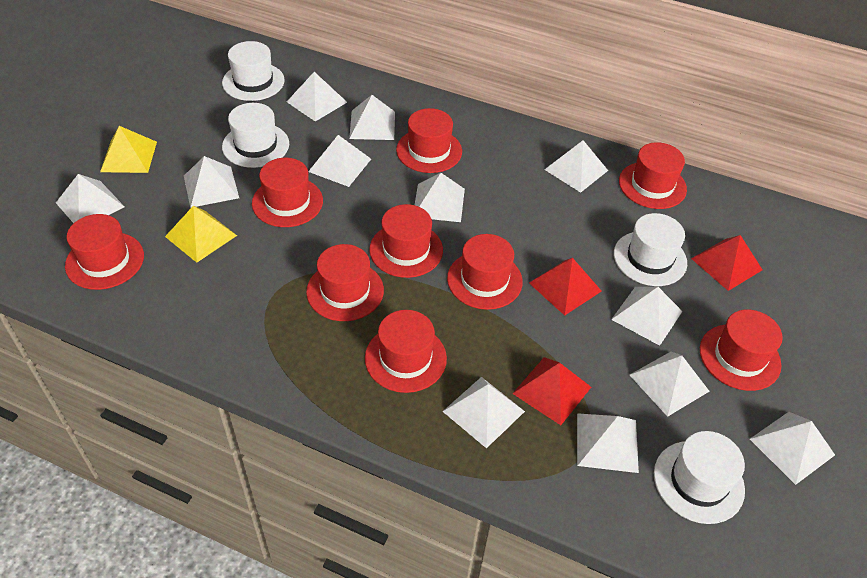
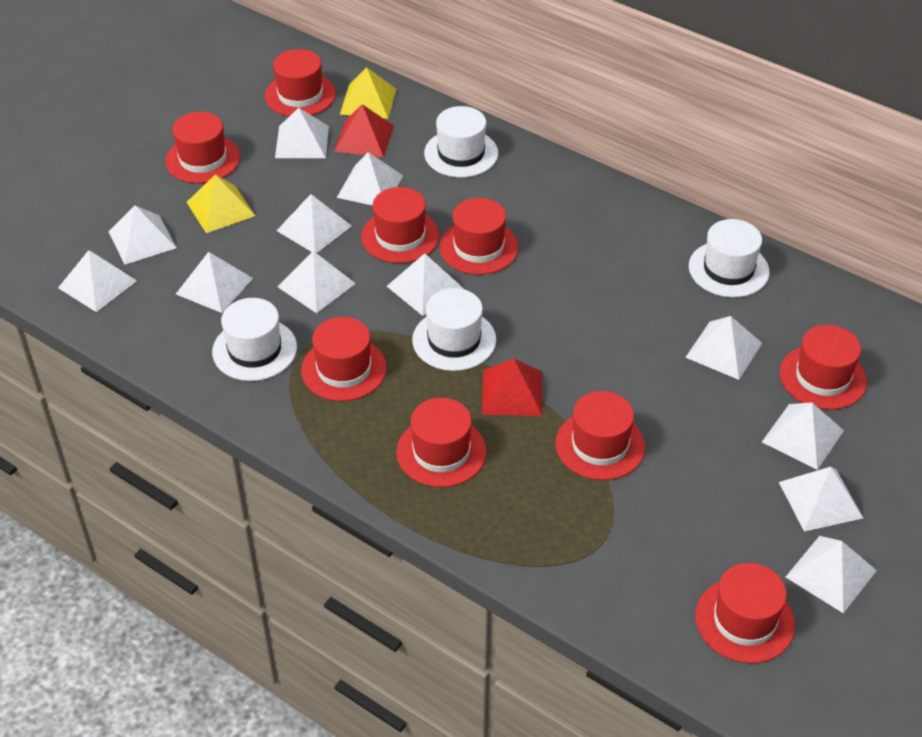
red pyramid: 3 -> 2

